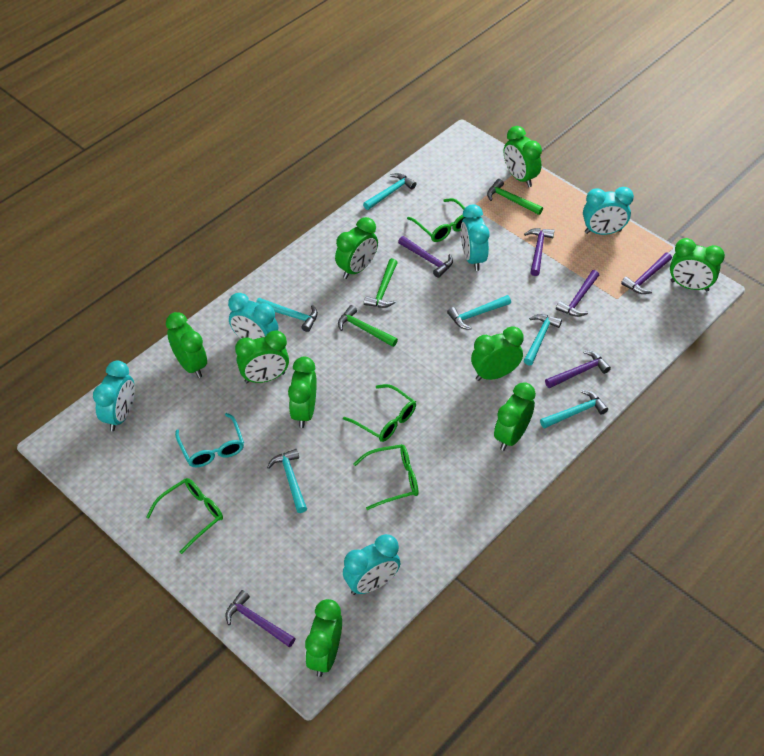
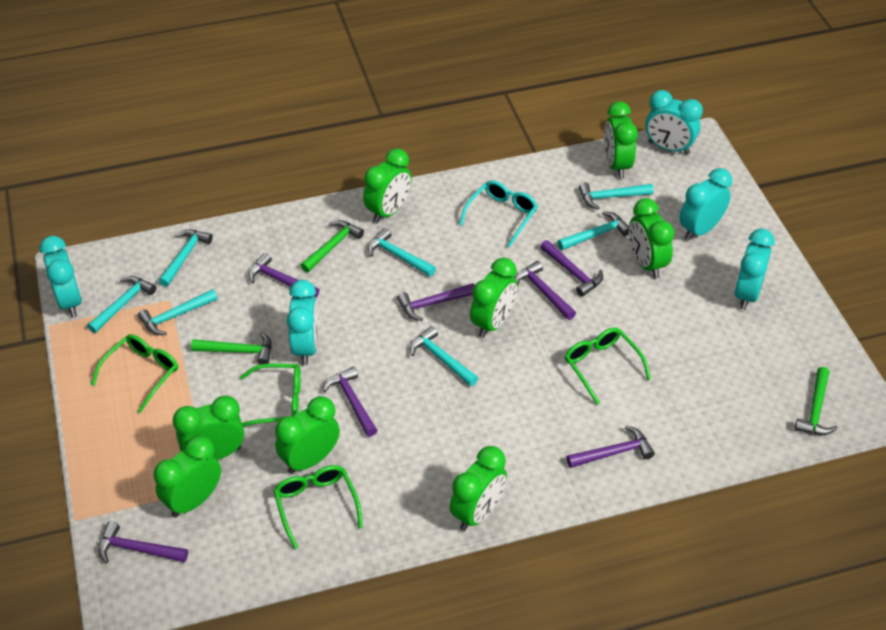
green clock: 9 -> 8
purple hammer: 6 -> 7
turquoise hammer: 6 -> 7

